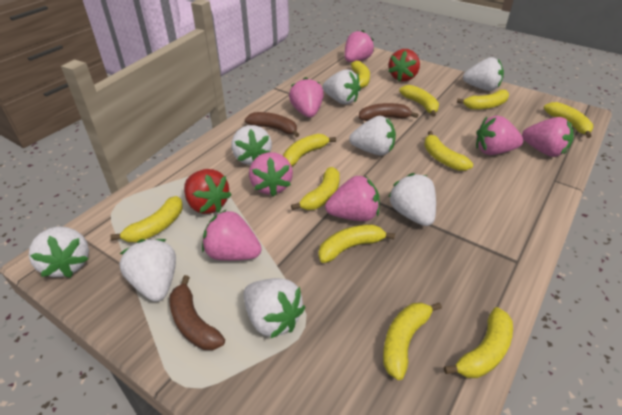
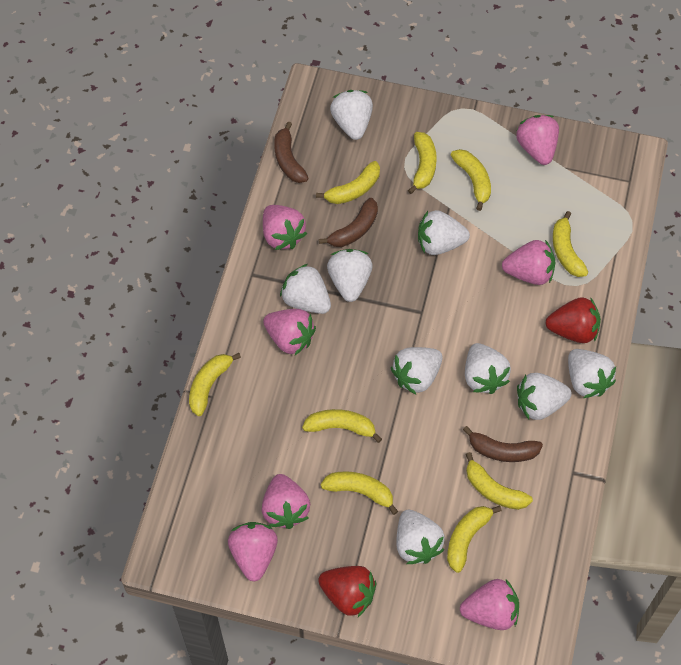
white strawberry: 8 -> 9
yellow banana: 11 -> 9

